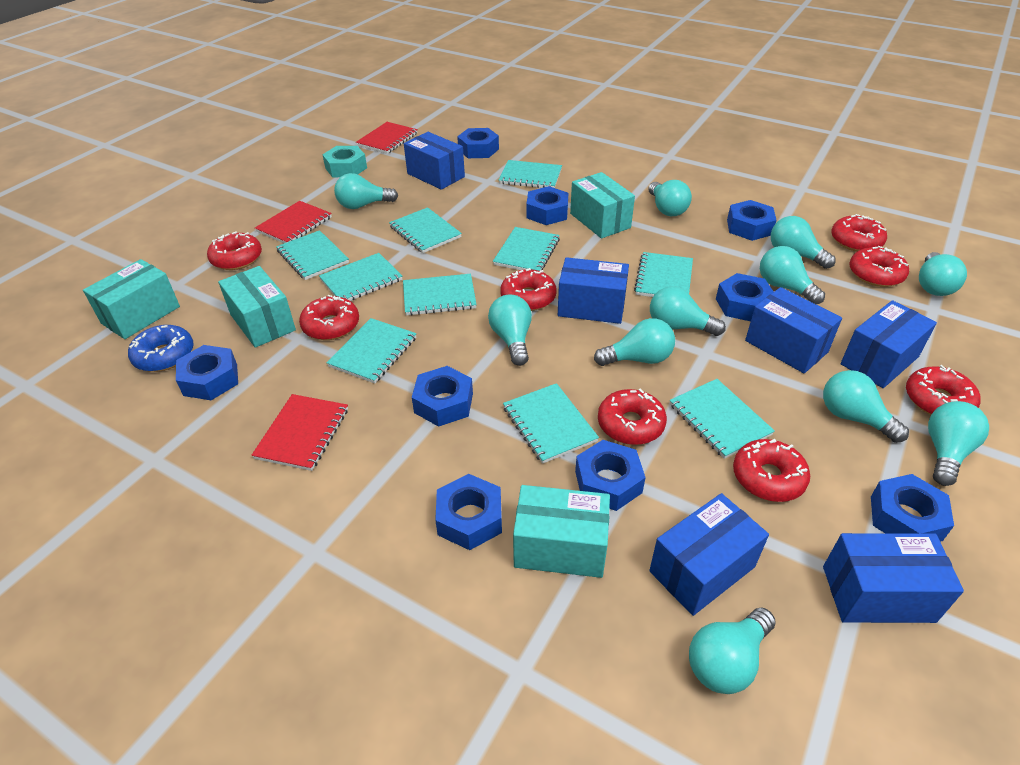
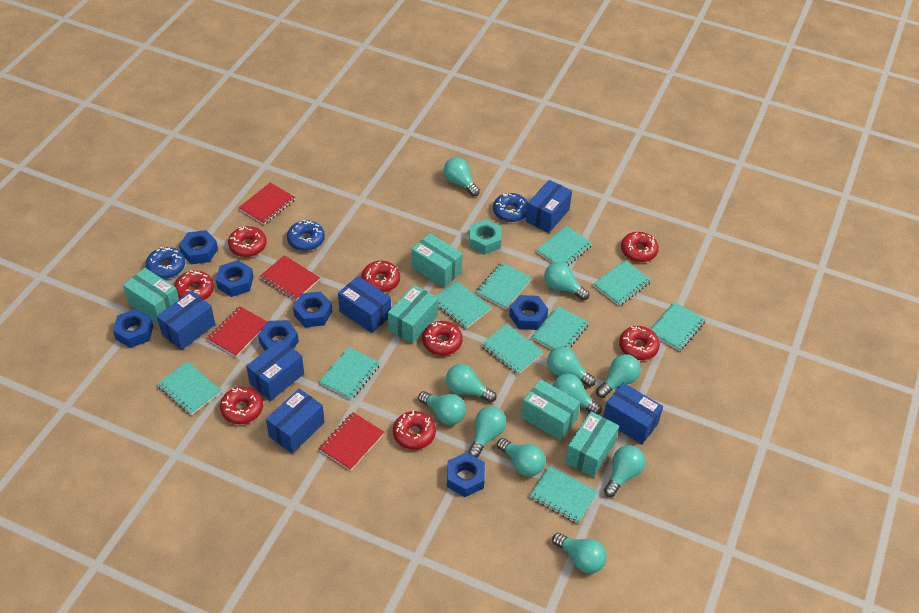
blue donut: 1 -> 3
blue nut: 9 -> 7
red notebook: 3 -> 4
turquoise box: 4 -> 5

